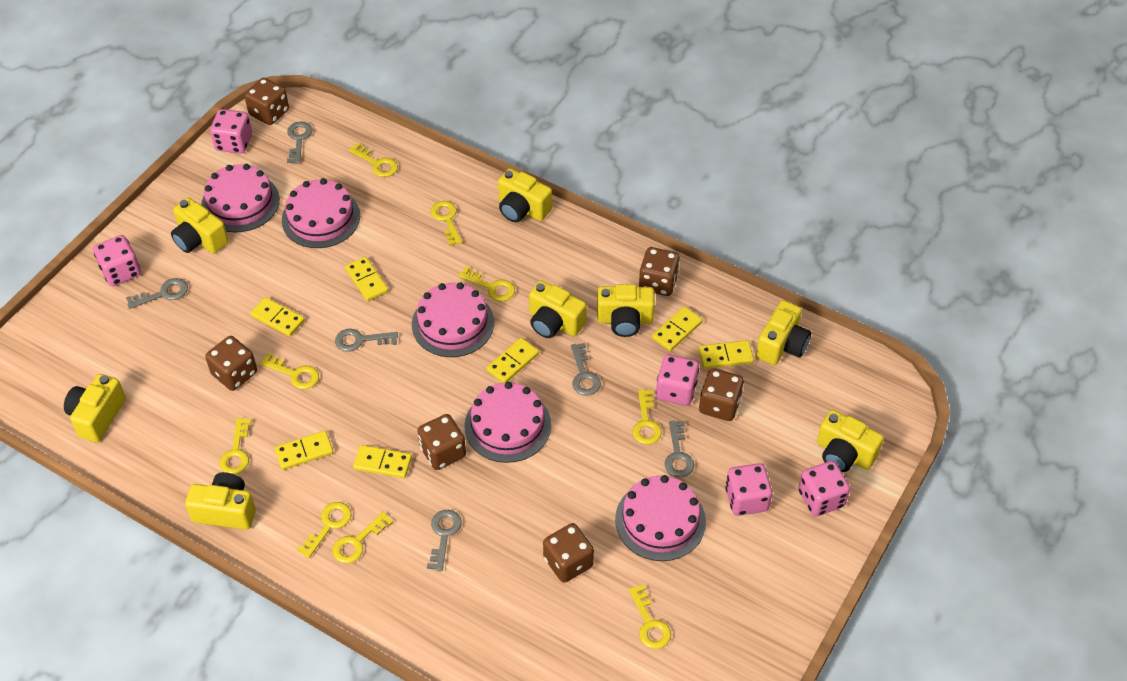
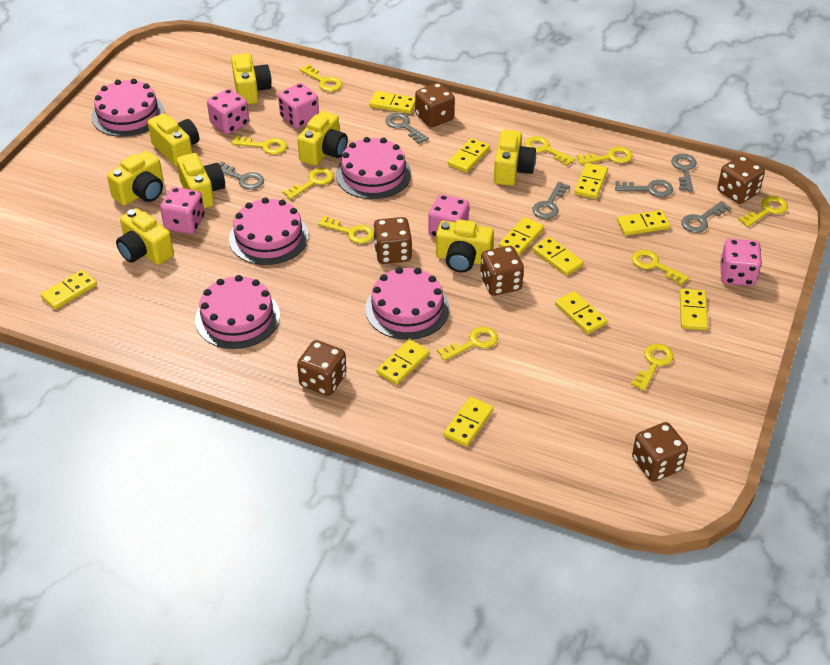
yellow domino: 7 -> 11
yellow key: 9 -> 10

